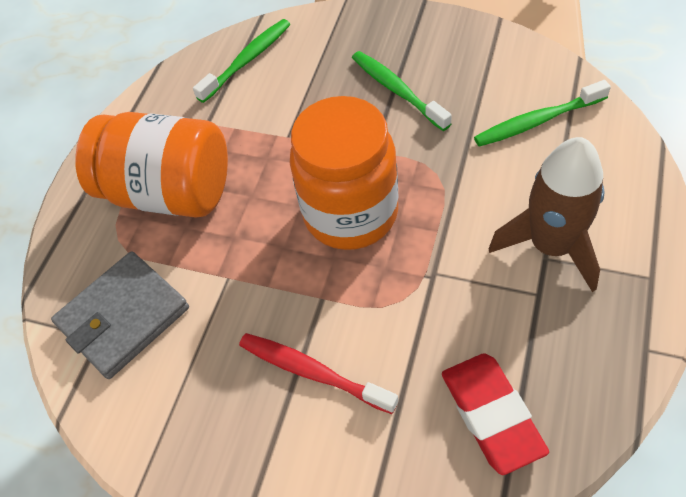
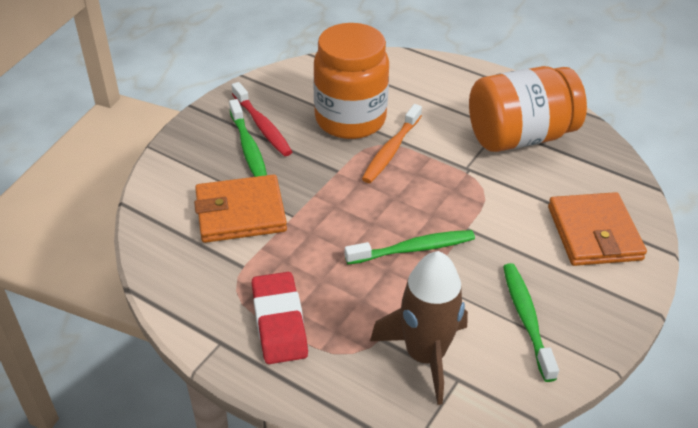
grey wallet: 1 -> 0
orange toothbrush: 0 -> 1
orange wallet: 0 -> 2

